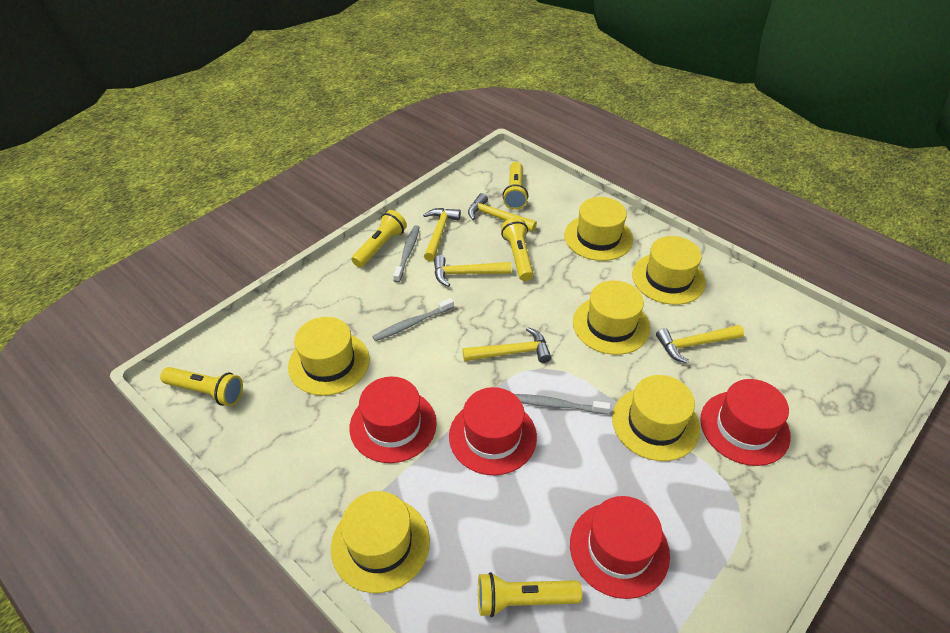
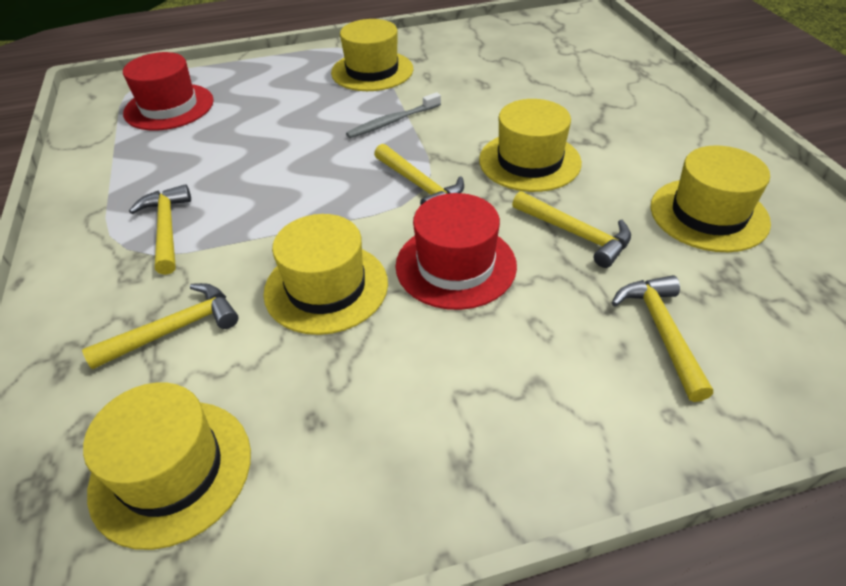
grey toothbrush: 3 -> 1
red hat: 4 -> 2
yellow flashlight: 5 -> 0
yellow hat: 6 -> 5

